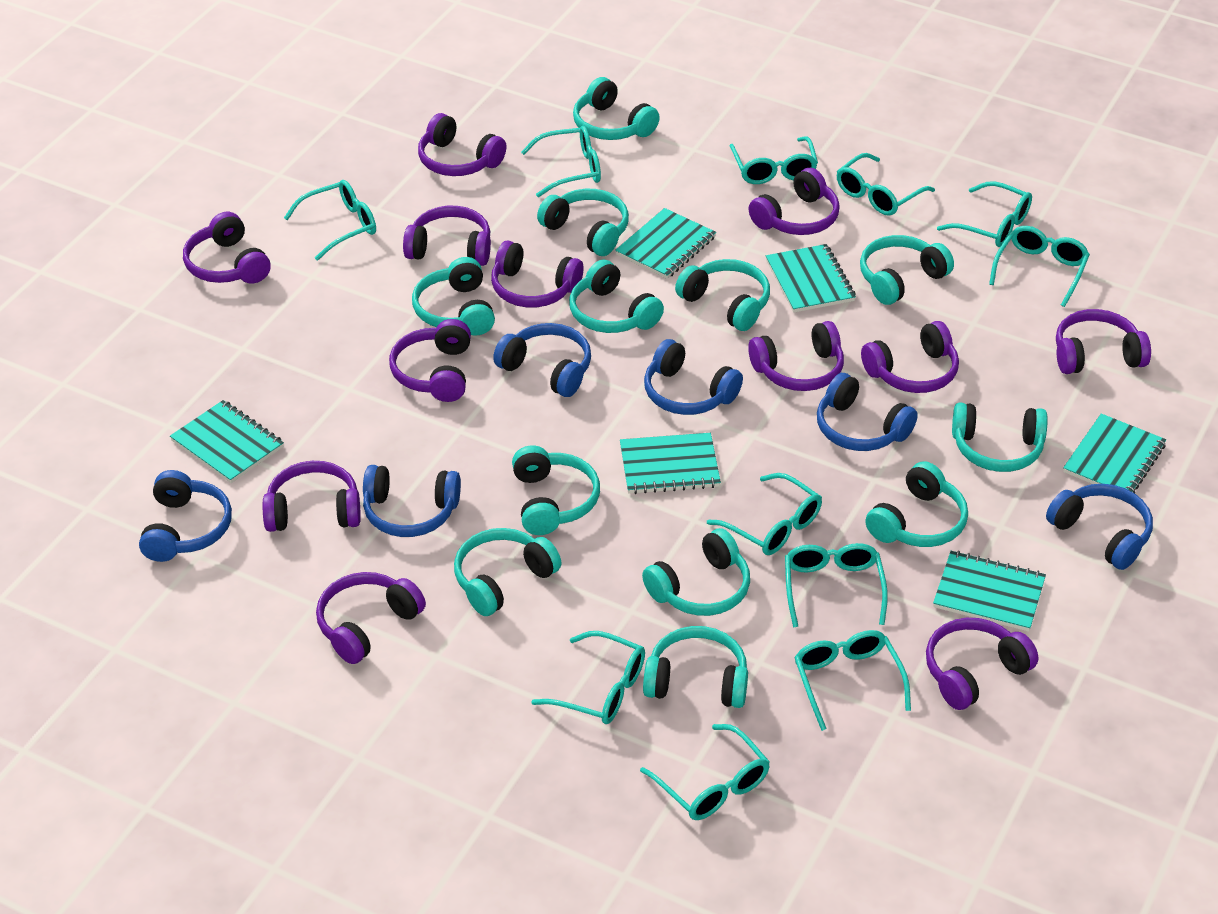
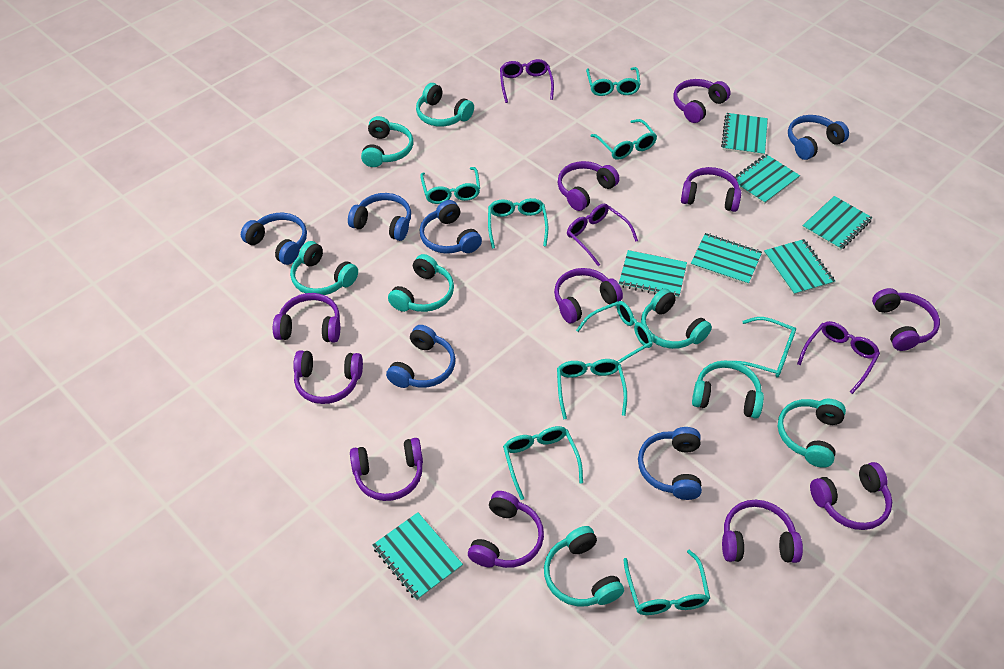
purple glasses: 0 -> 3
purple headphones: 12 -> 11
turquoise glasses: 11 -> 9
turquoise headphones: 12 -> 8
turquoise notebook: 6 -> 7

